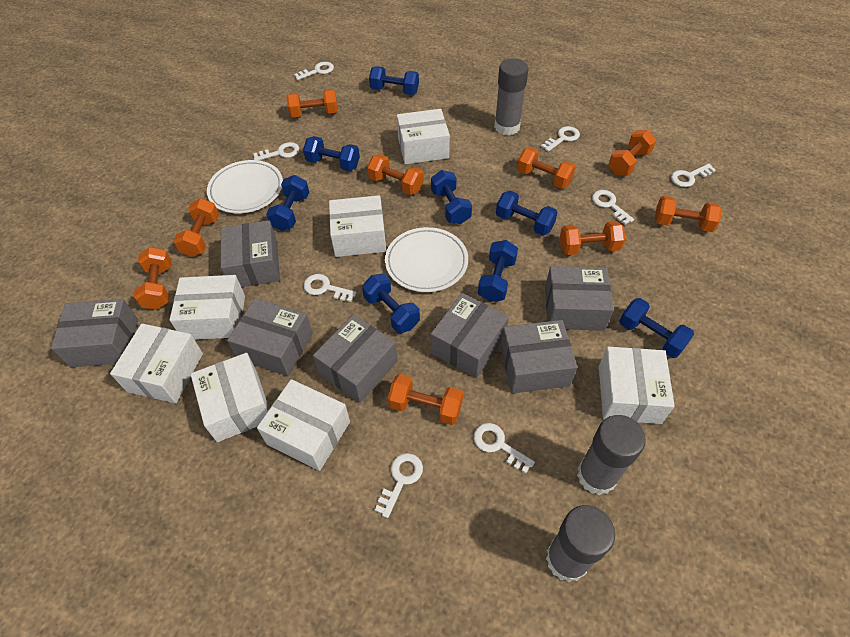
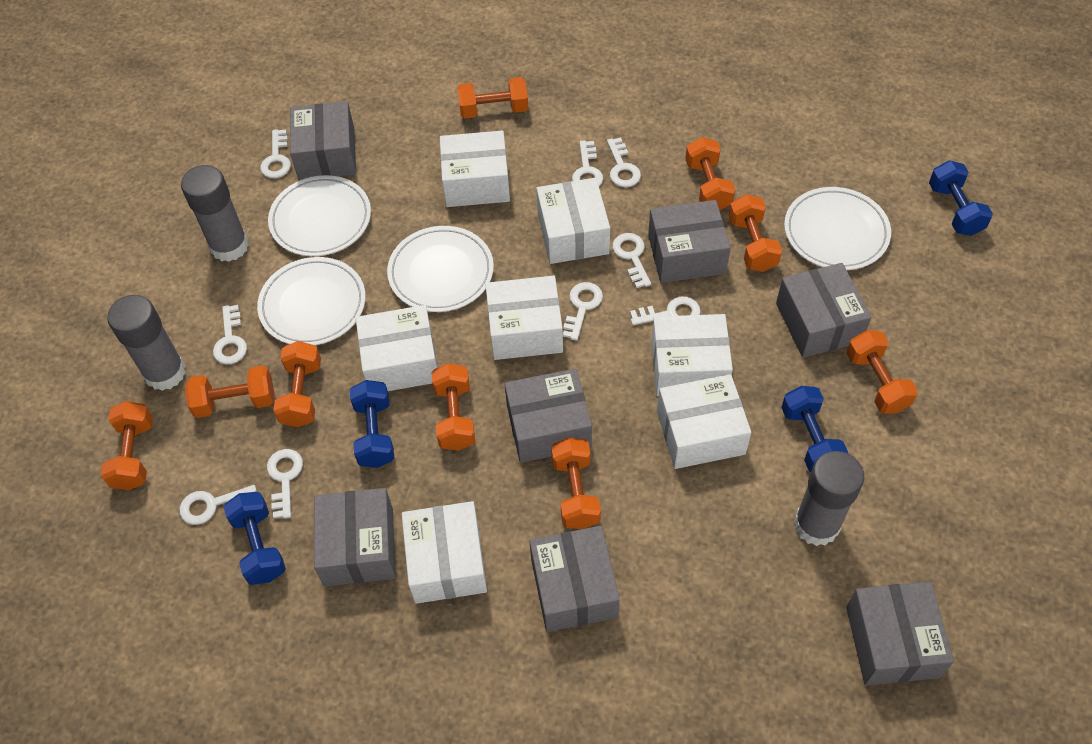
blue dumbbell: 8 -> 4
white key: 8 -> 9
white plate: 2 -> 4

